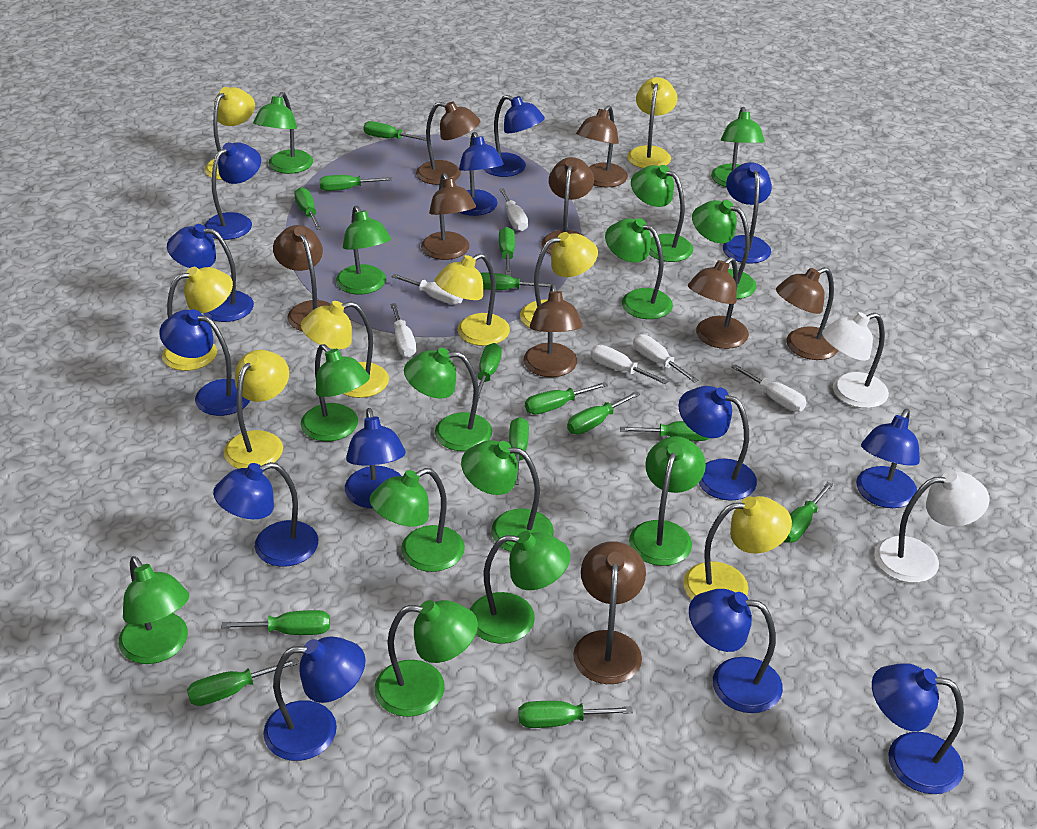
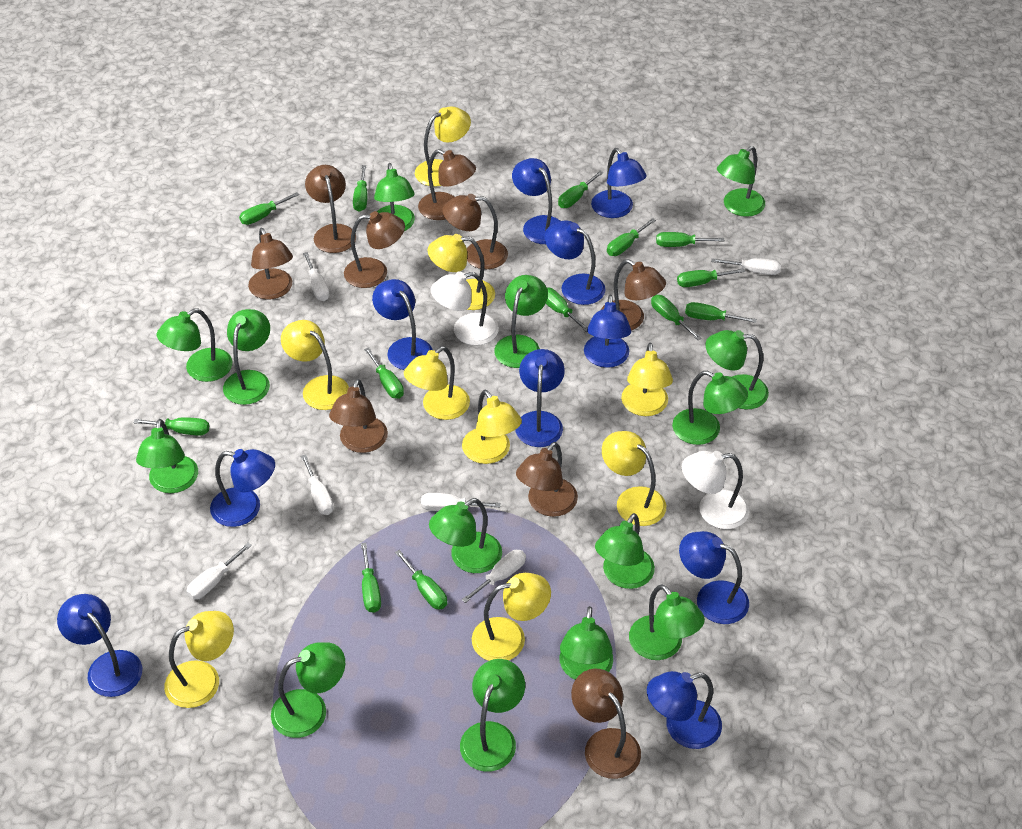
blue lamp: 13 -> 10
green screwdriver: 14 -> 13
yellow lamp: 8 -> 9

